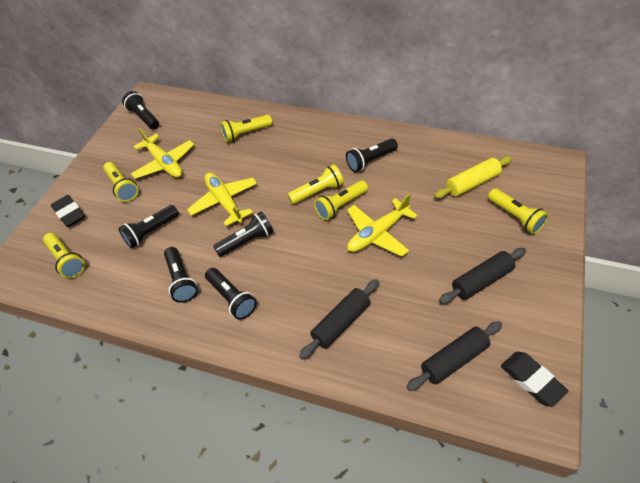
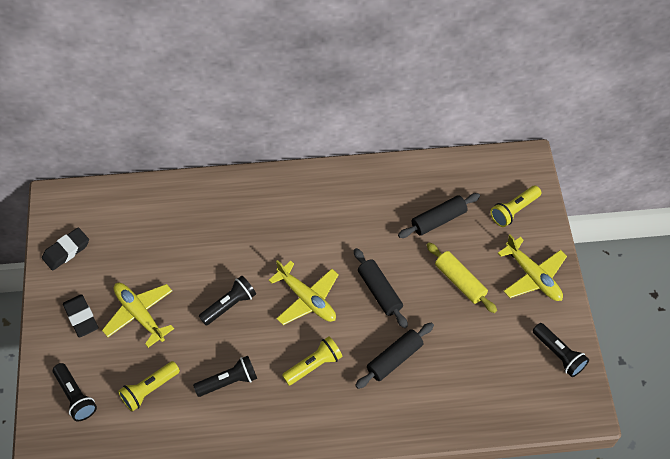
black flashlight: 6 -> 4
yellow flashlight: 6 -> 3

